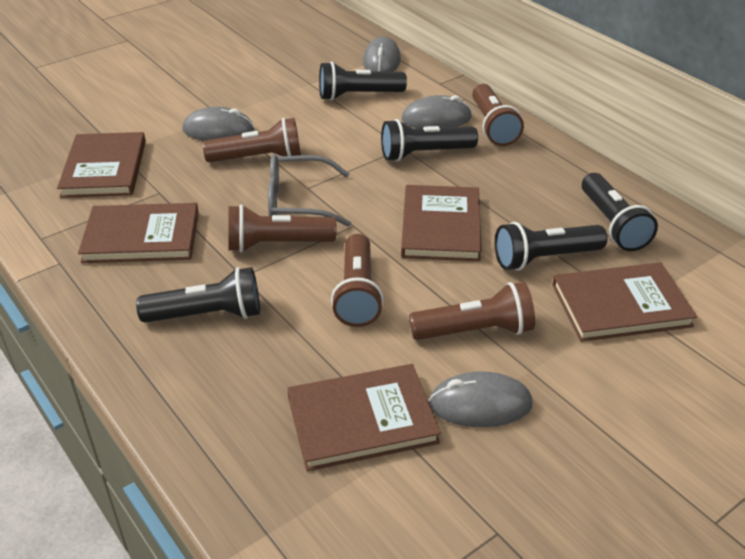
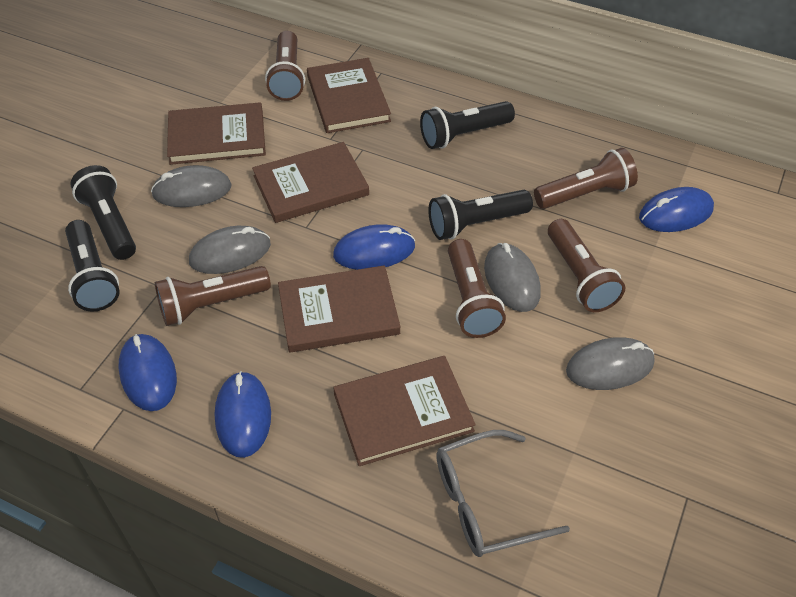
black flashlight: 5 -> 4
blue mouse: 0 -> 4

